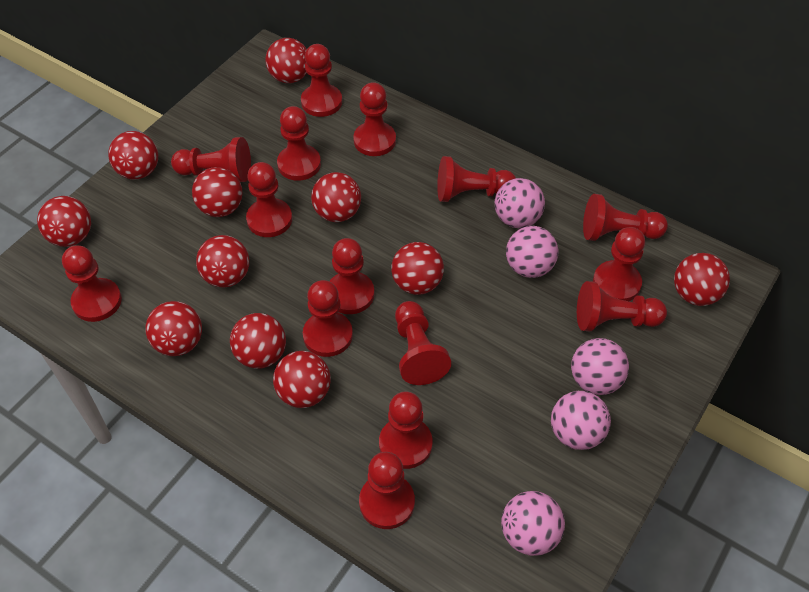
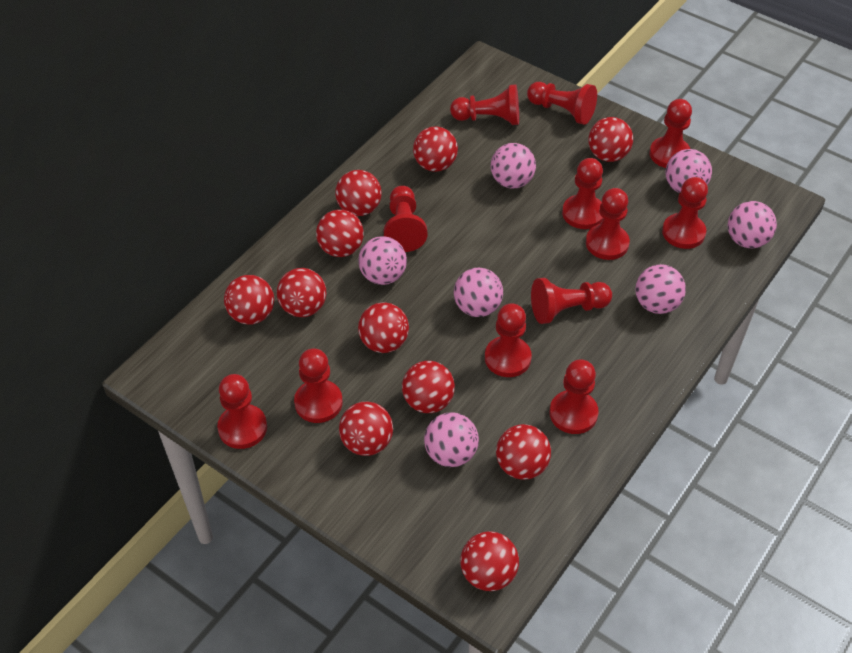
pink ball: 5 -> 7
red pawn: 15 -> 12

